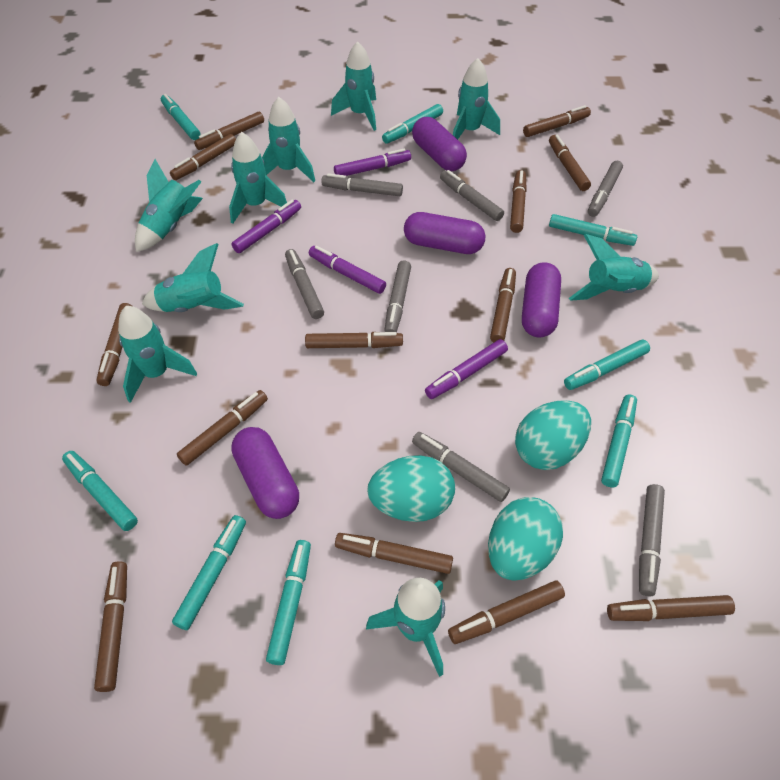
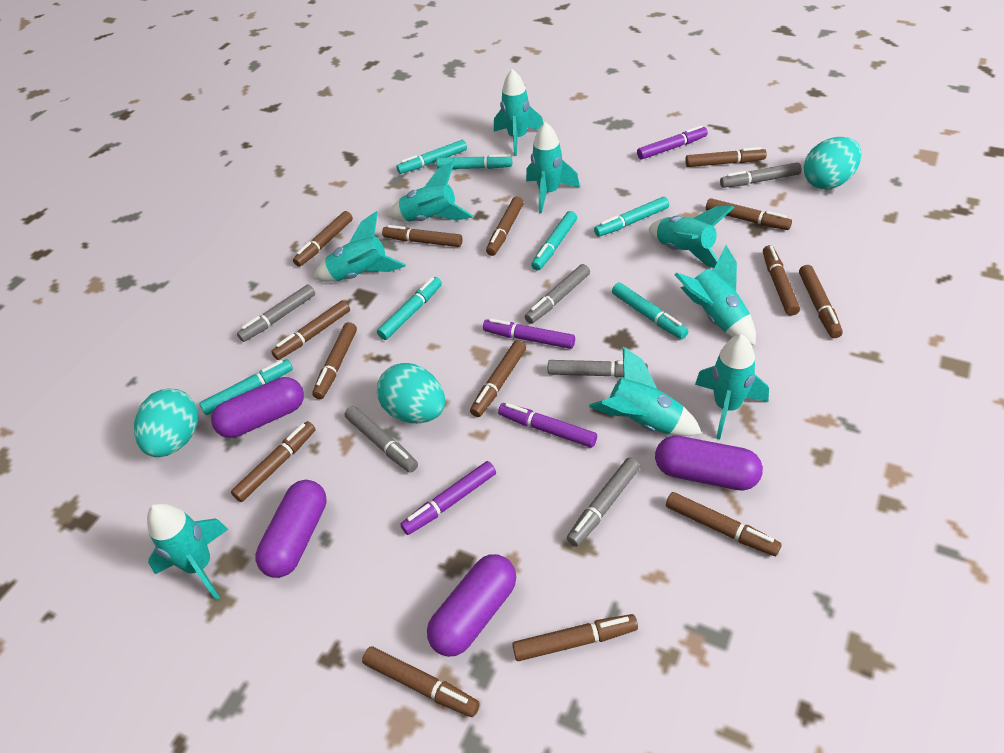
brown marker: 13 -> 14
grey marker: 7 -> 6
turquoise marker: 8 -> 7

